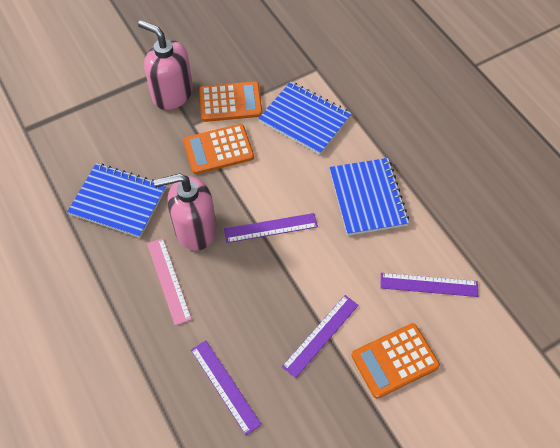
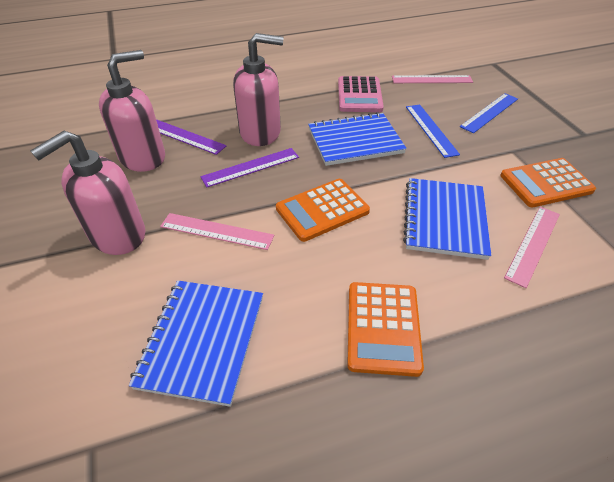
blue ruler: 0 -> 2
pink calculator: 0 -> 1
pink ruler: 1 -> 3
pink soap dispenser: 2 -> 3
purple ruler: 4 -> 2

